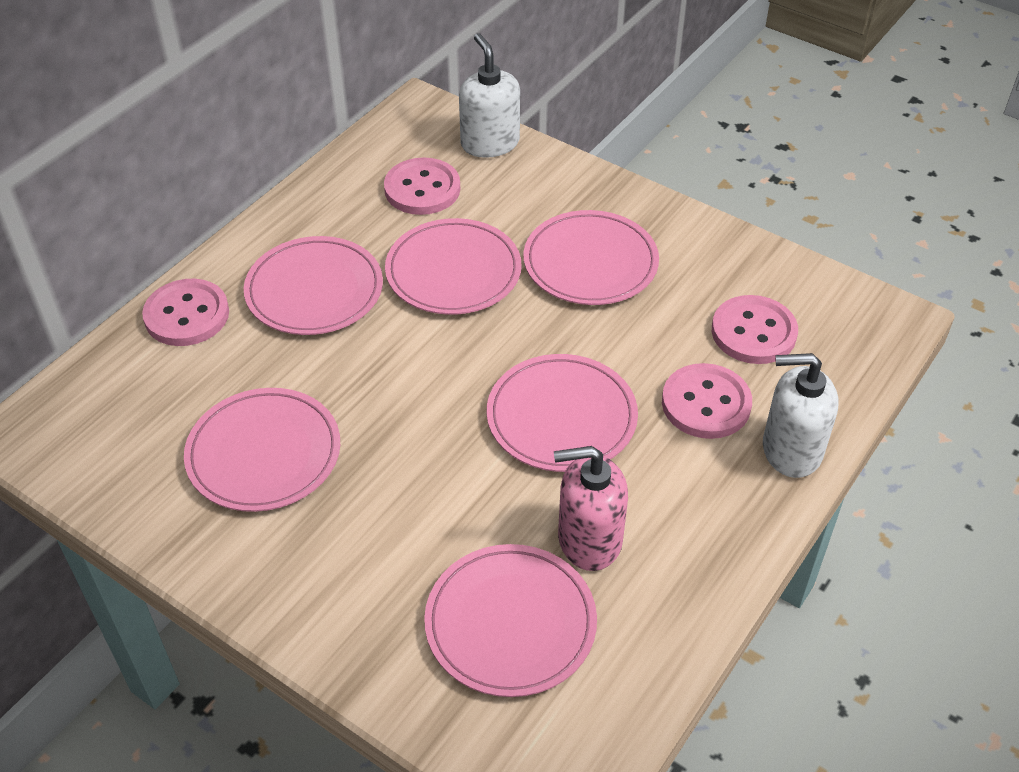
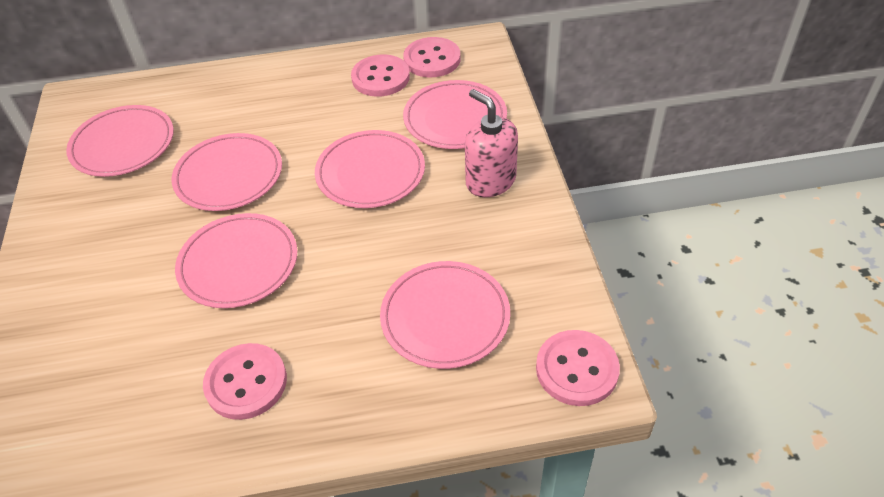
white soap dispenser: 2 -> 0

